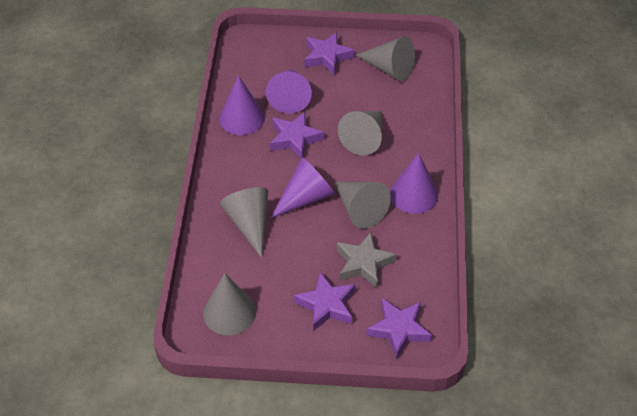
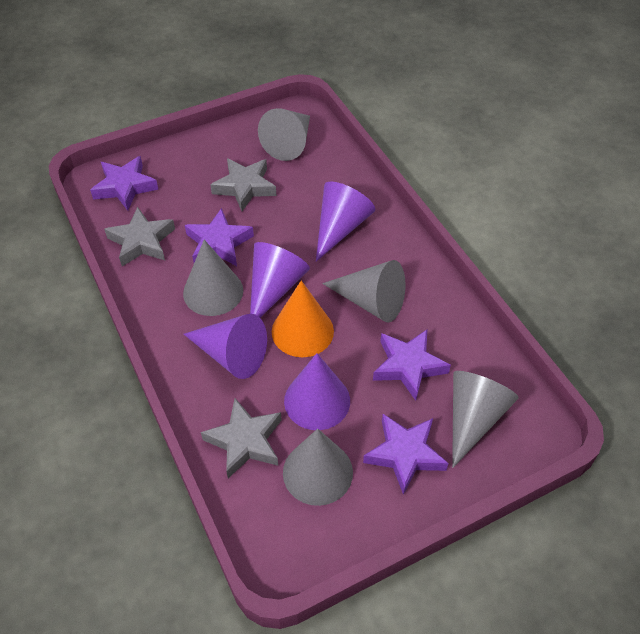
grey star: 1 -> 3
orange cone: 0 -> 1

